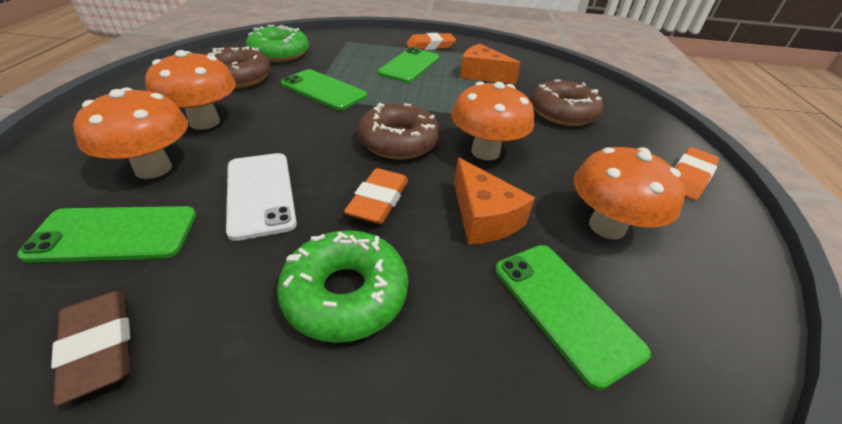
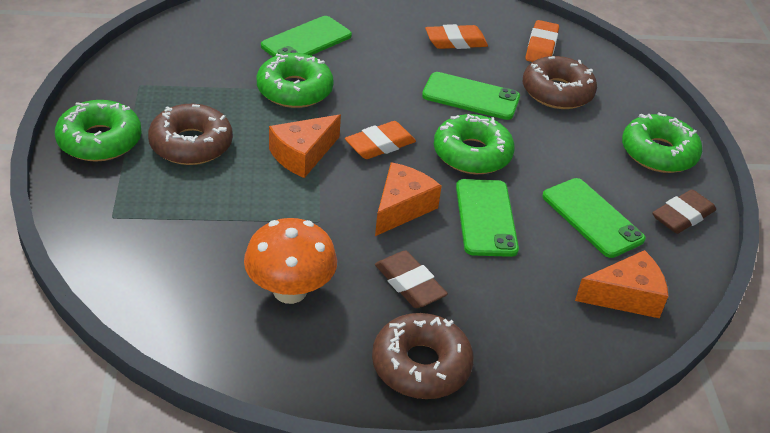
brown eraser: 1 -> 2
green donut: 2 -> 4
orange cheese: 2 -> 3
orange mushroom: 4 -> 1
white phone: 1 -> 0

